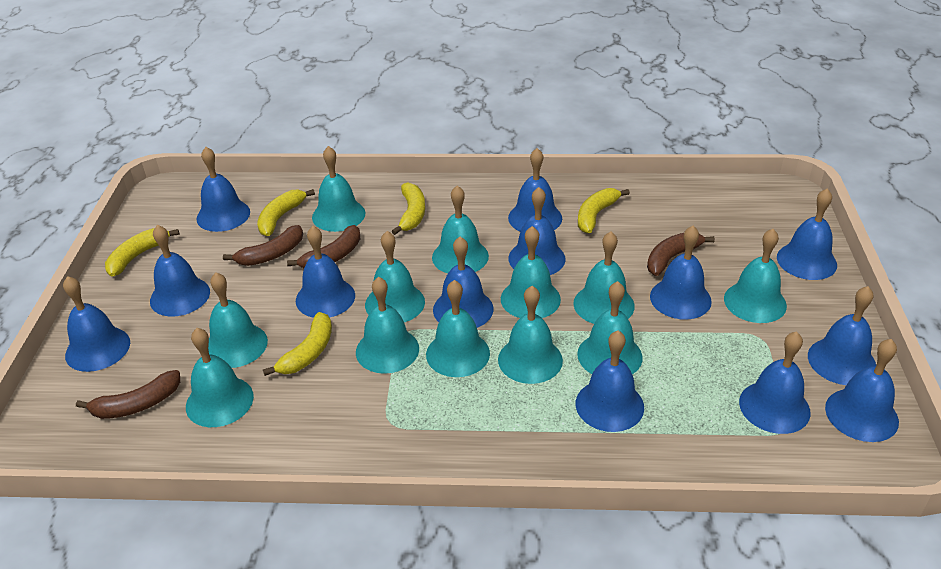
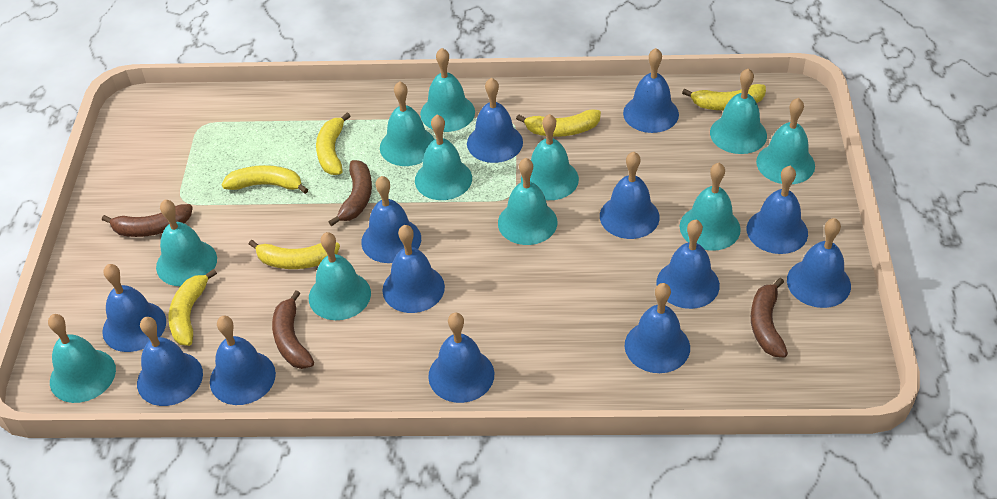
turquoise bell: 12 -> 11
yellow banana: 5 -> 6

